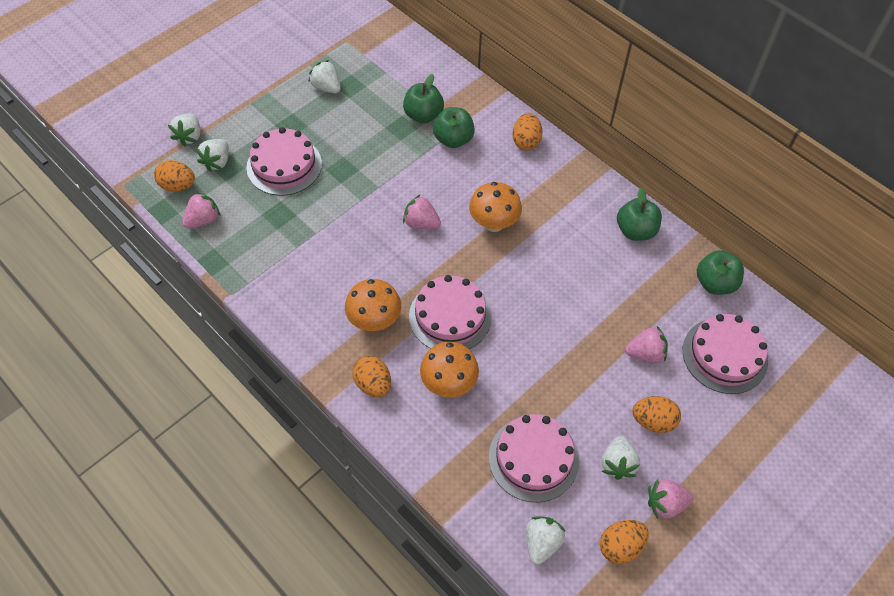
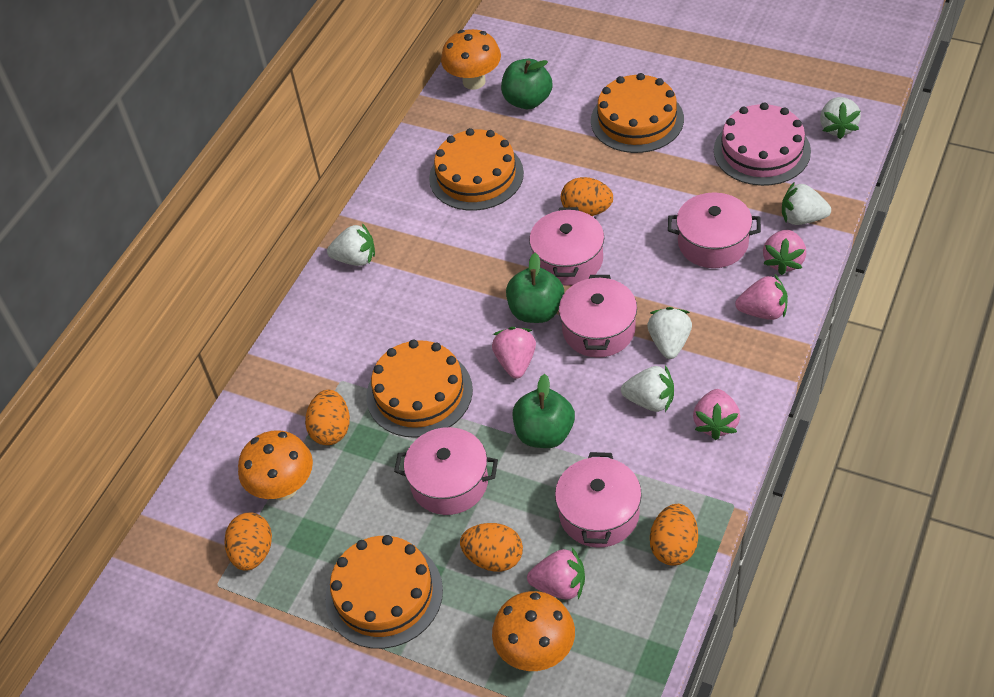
green apple: 4 -> 3
orange cake: 0 -> 4
pink cake: 4 -> 1
pink pot: 0 -> 5
pink strawberry: 4 -> 5

